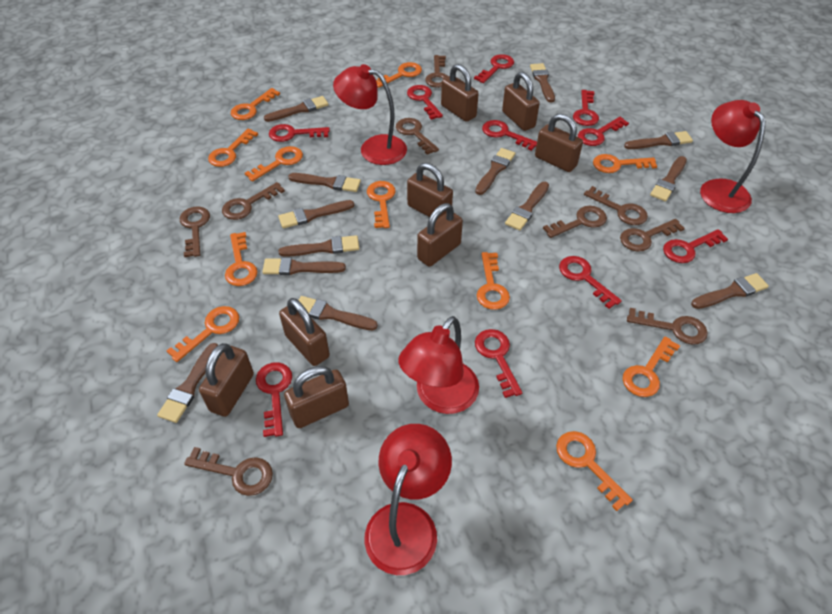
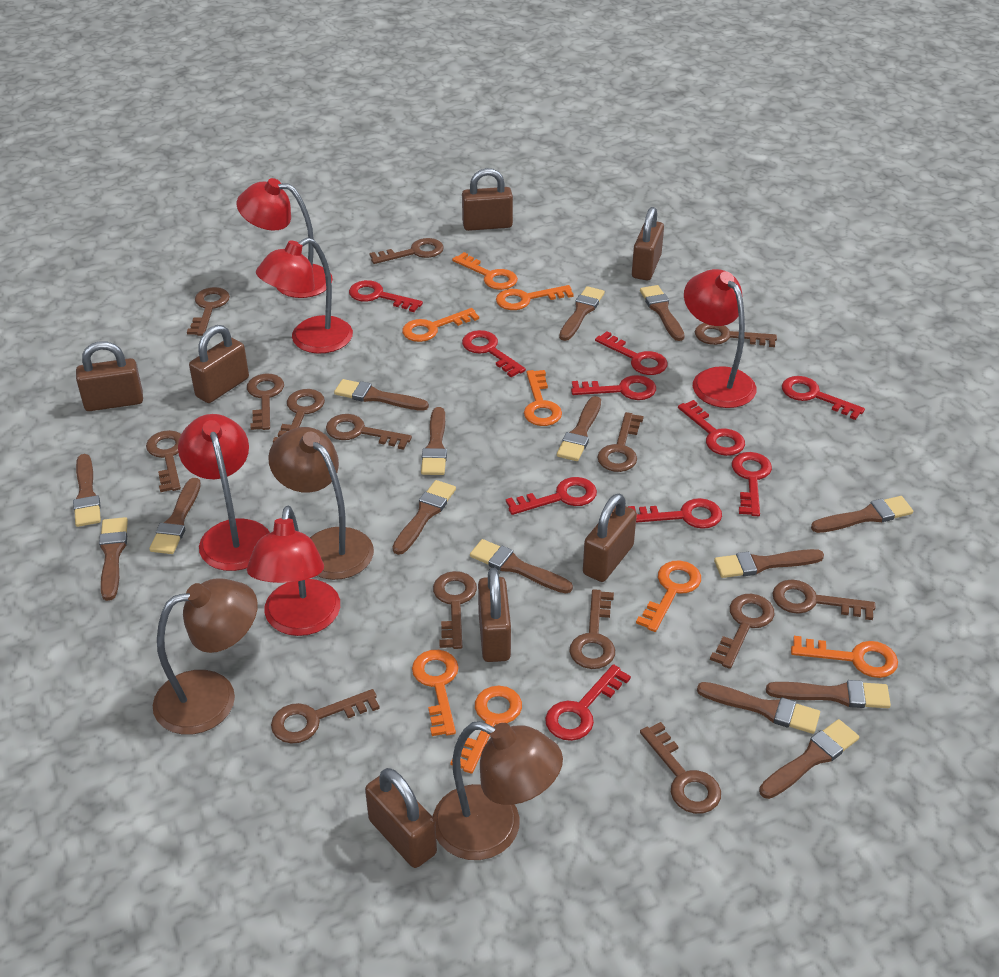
brown brush: 13 -> 15
brown key: 9 -> 14
brown lamp: 0 -> 3
brown padlock: 8 -> 7
orange key: 11 -> 8
red lamp: 4 -> 5

